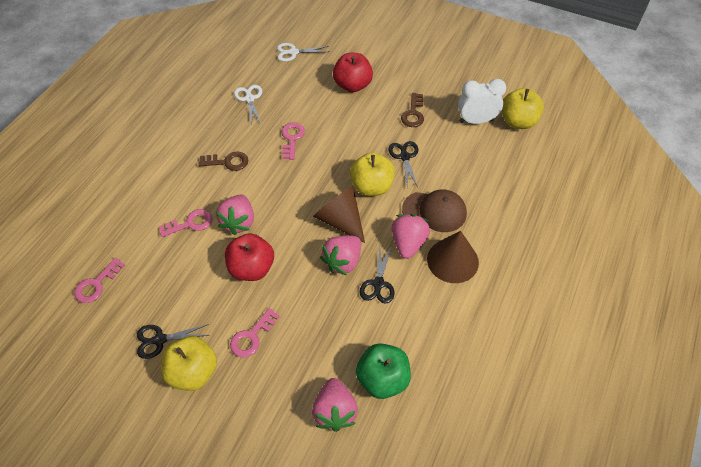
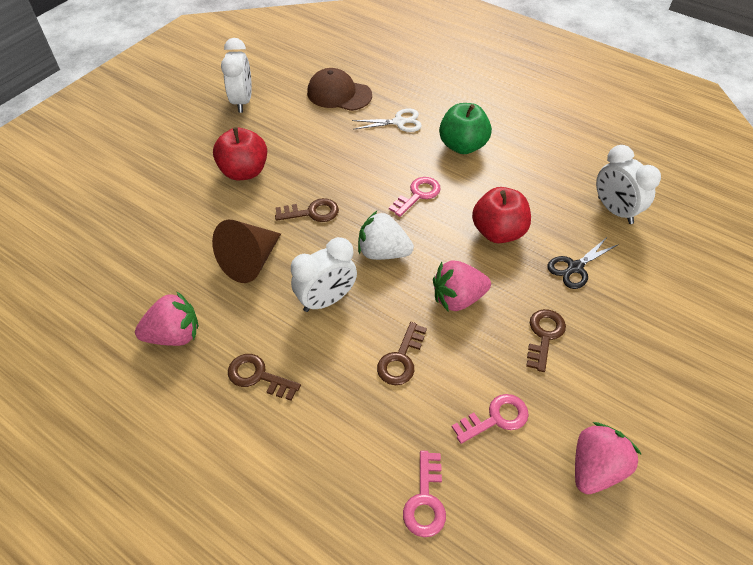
black scissors: 3 -> 1
brown cone: 2 -> 1
brown key: 2 -> 4
pink key: 4 -> 3
pink strawberry: 4 -> 3
white clock: 1 -> 3
white scissors: 2 -> 1
white strawberry: 0 -> 1
yellow apple: 3 -> 0

